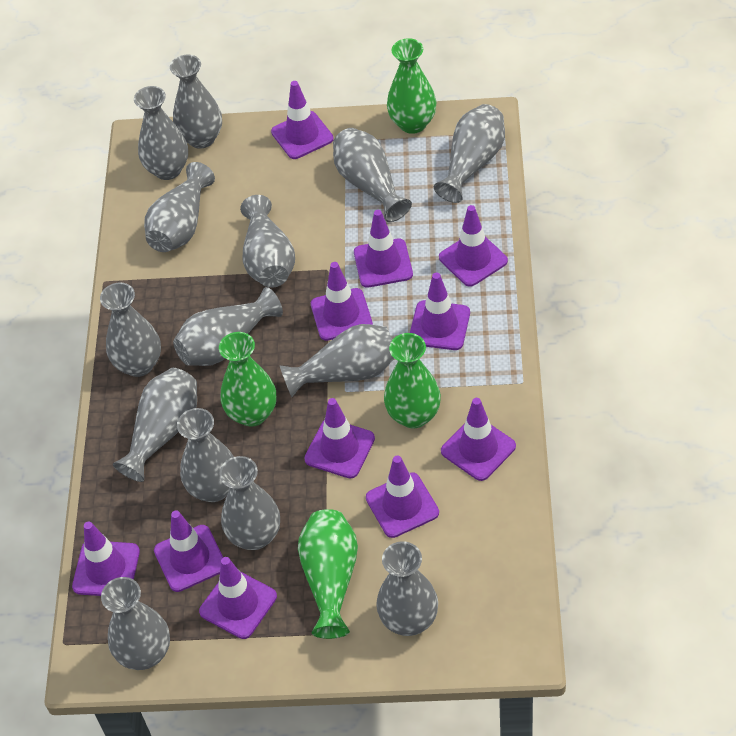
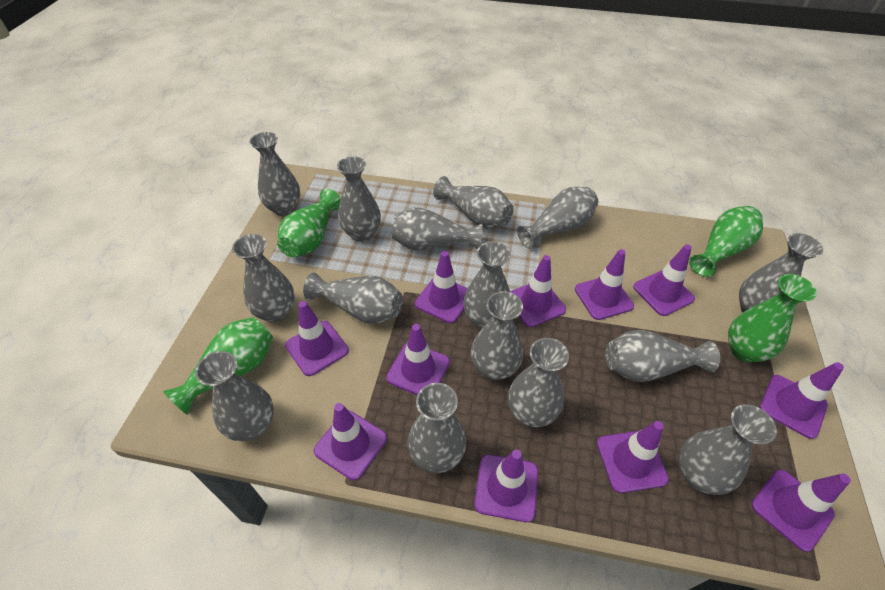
grey vase: 14 -> 15

